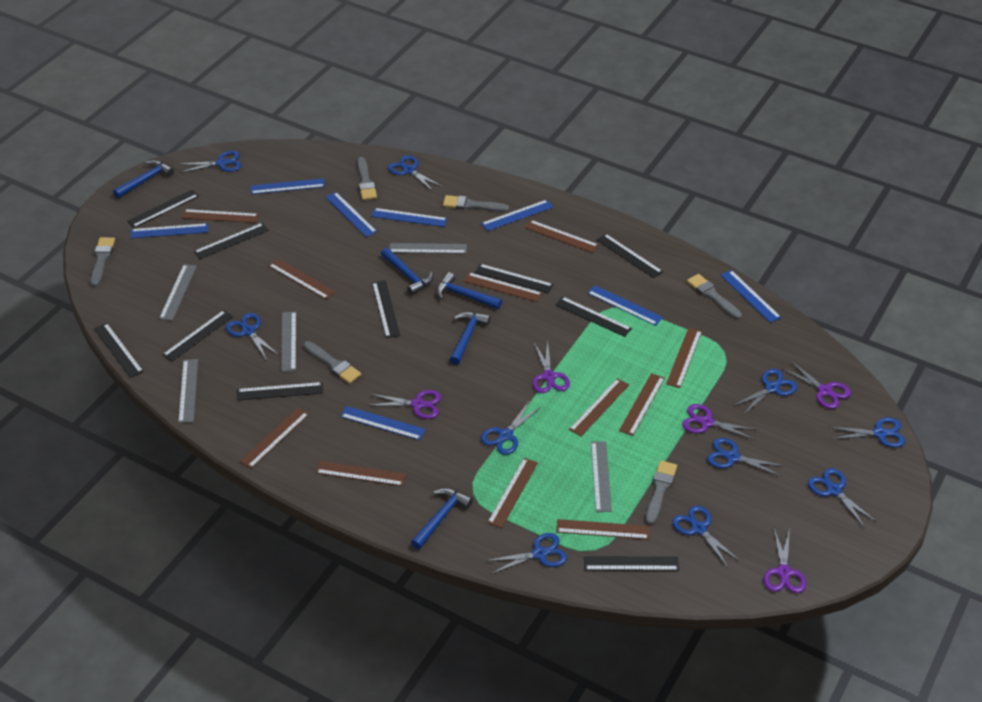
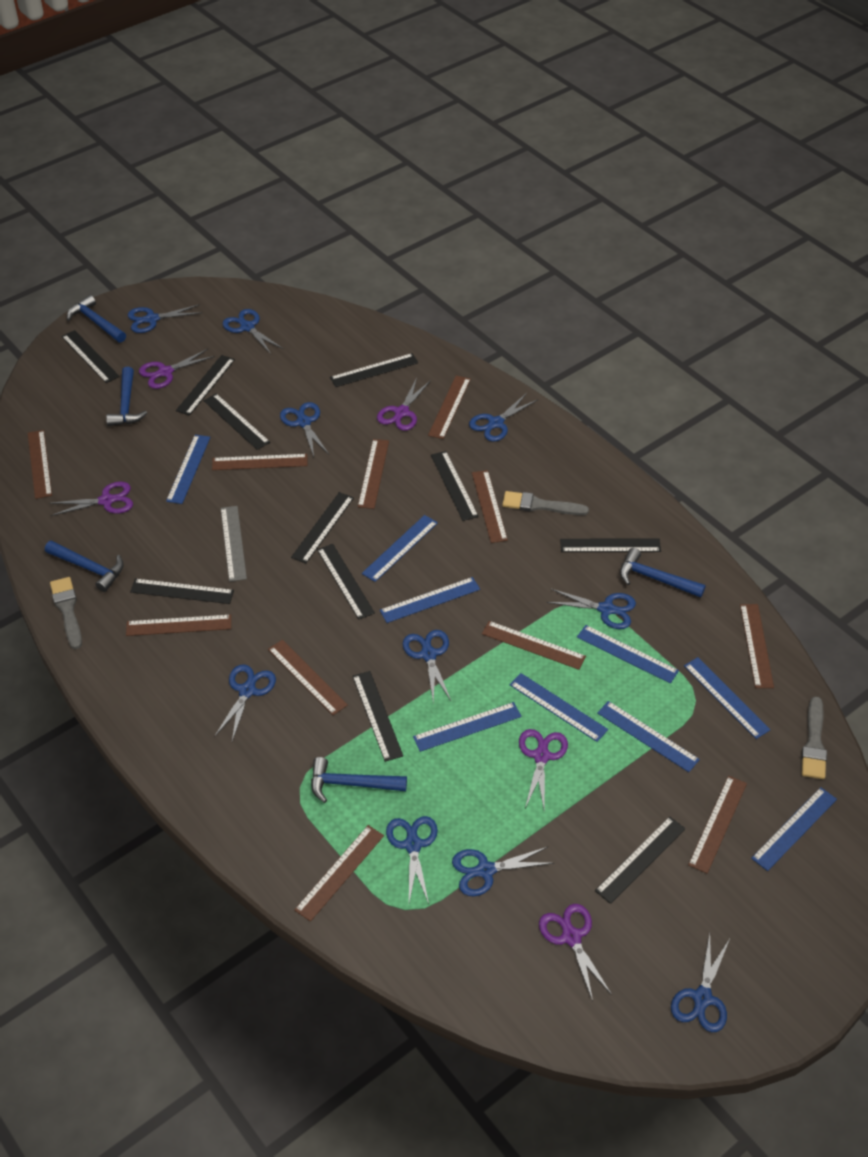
black ruler: 10 -> 11
blue ruler: 8 -> 9
grey brush: 6 -> 3
grey ruler: 5 -> 1

